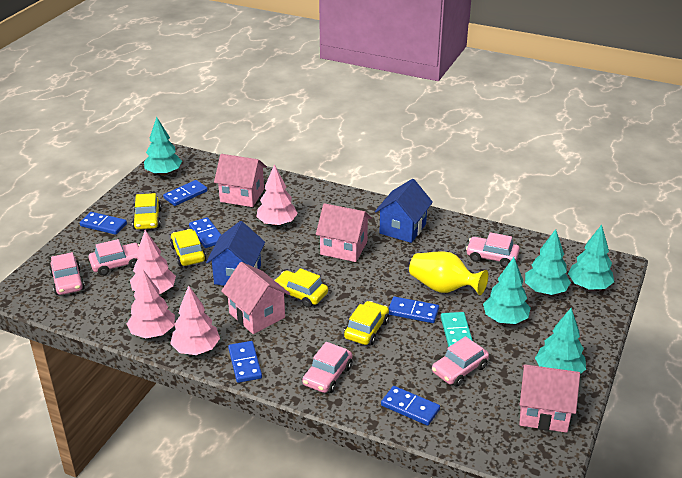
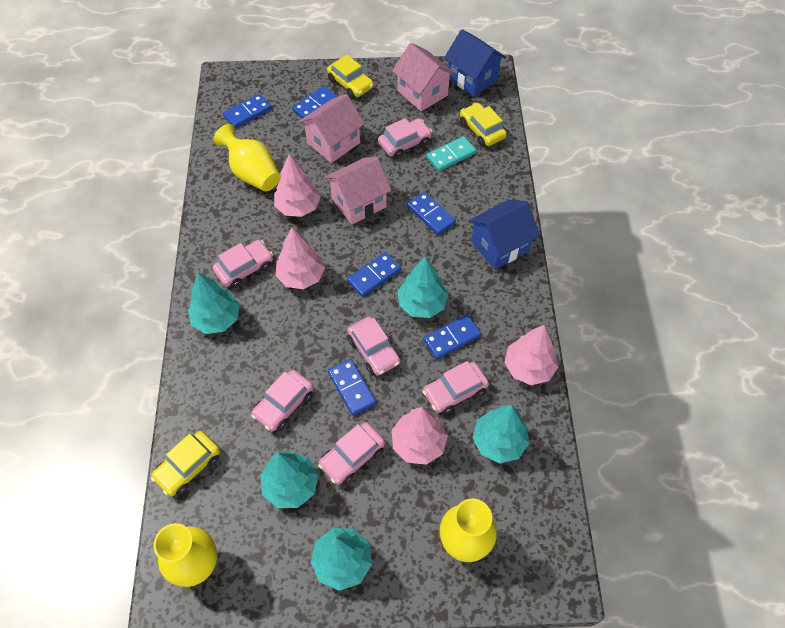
pink car: 5 -> 6
pink house: 4 -> 3
yellow car: 4 -> 3
yellow vase: 1 -> 3

